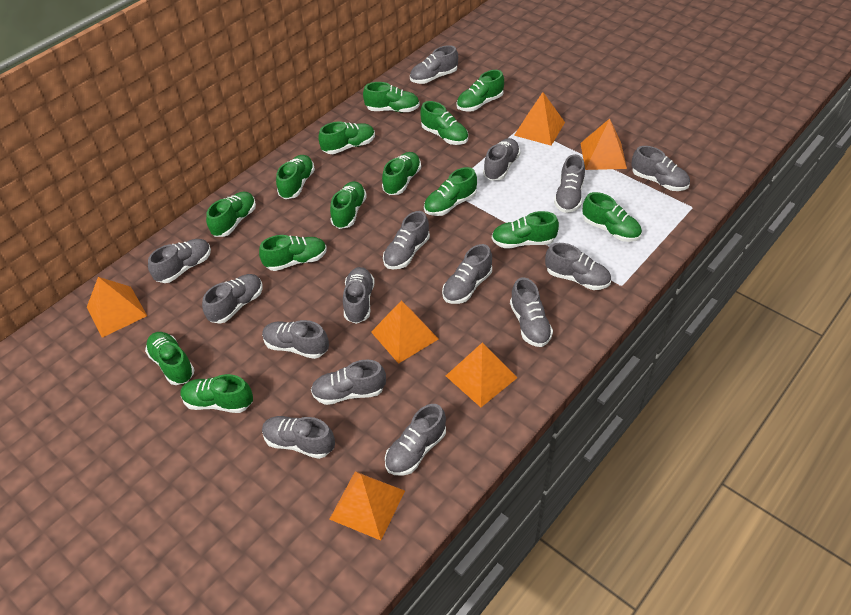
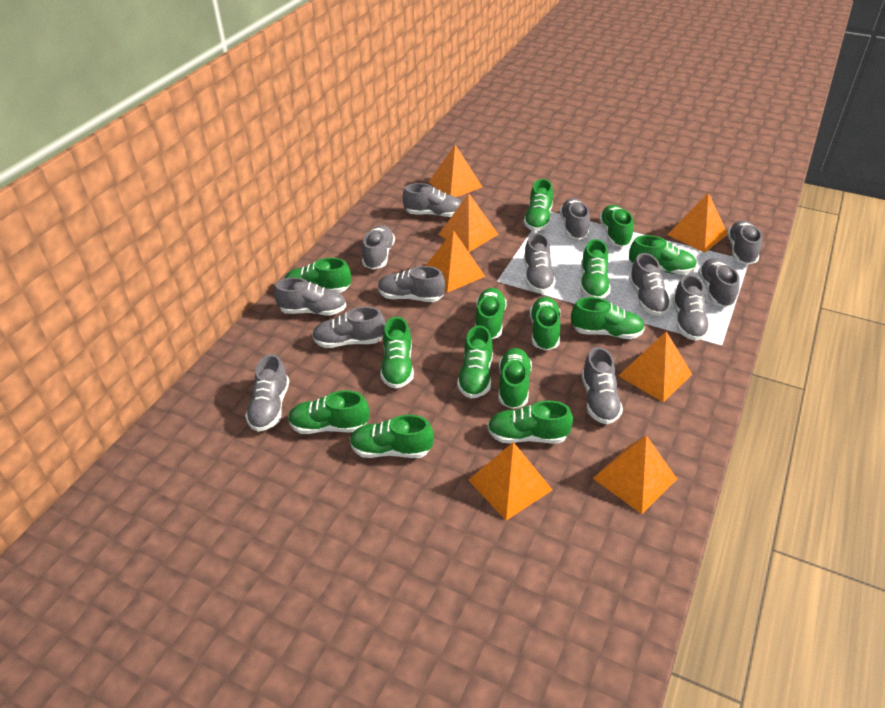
grey shoe: 15 -> 13
orange pyramid: 6 -> 7

